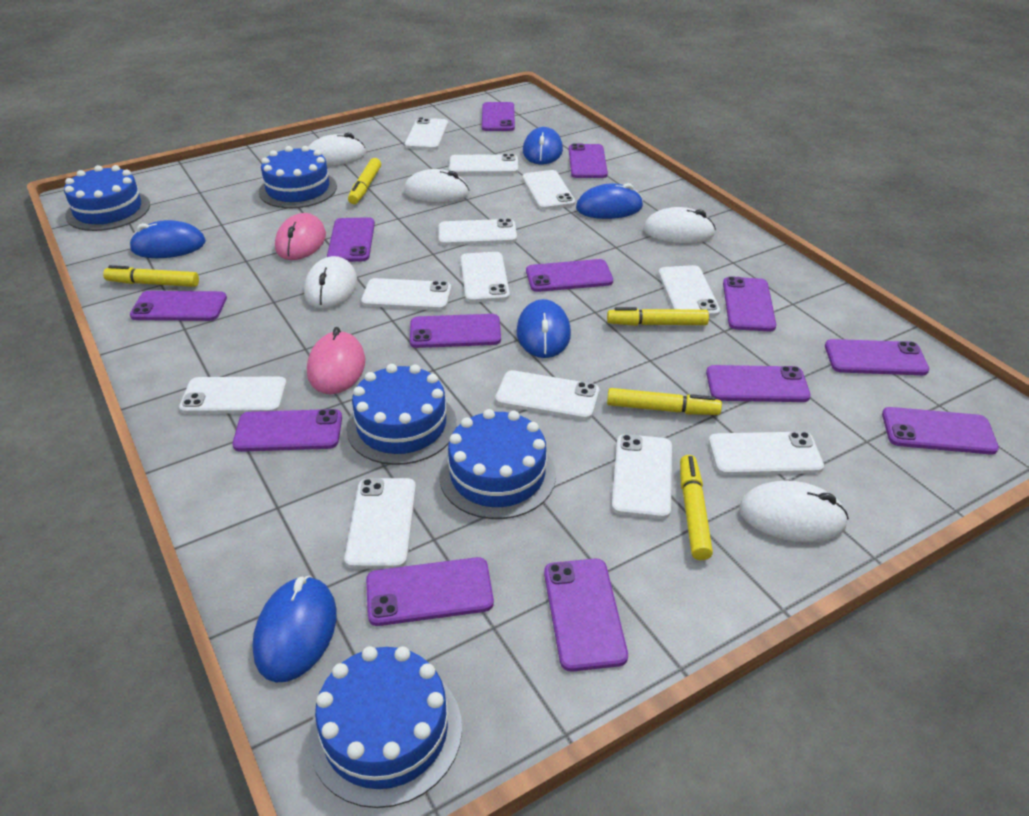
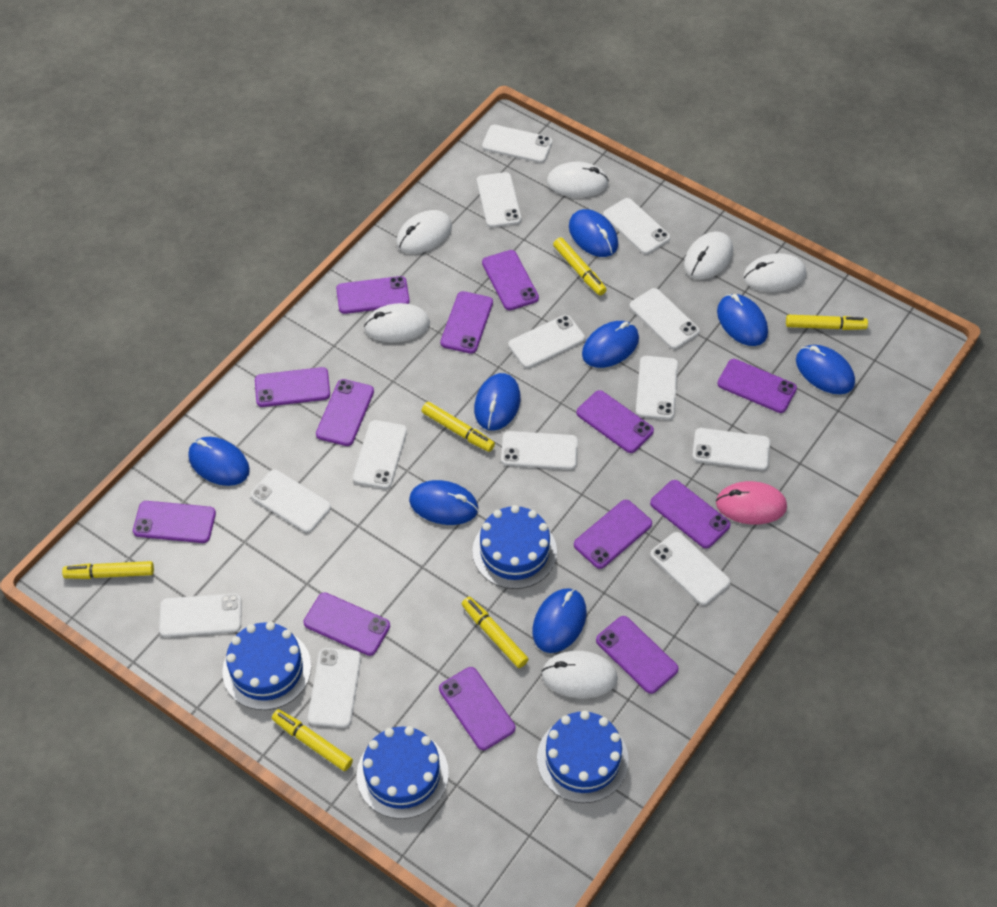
blue cake: 5 -> 4
blue mouse: 5 -> 8
pink mouse: 2 -> 1
white mouse: 5 -> 6
white phone: 12 -> 13
yellow marker: 5 -> 6

